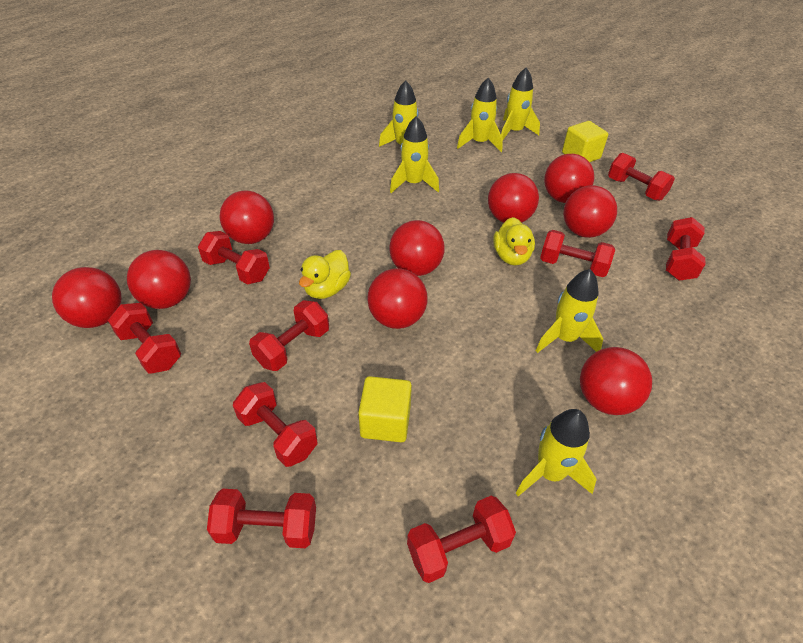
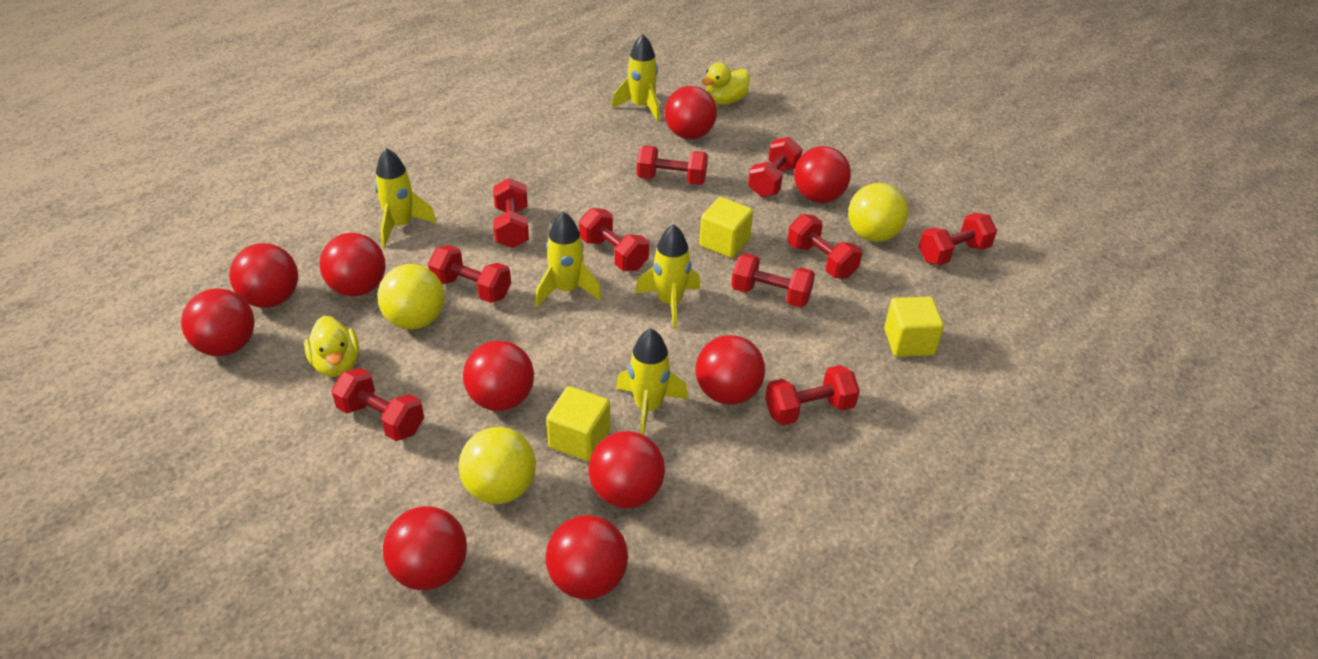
red ball: 9 -> 10
red dumbbell: 9 -> 10
yellow ball: 0 -> 3
yellow cube: 2 -> 3
yellow rocket: 6 -> 5

